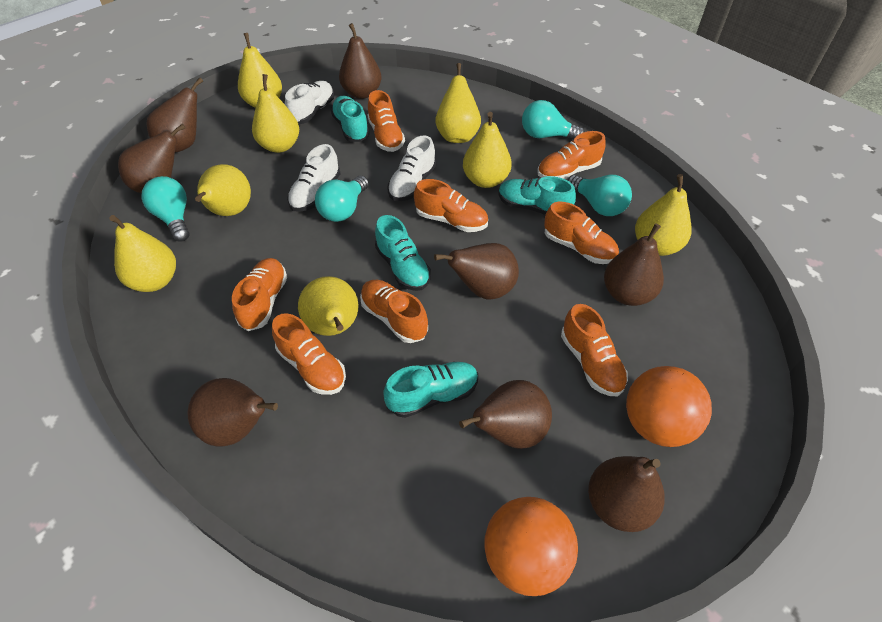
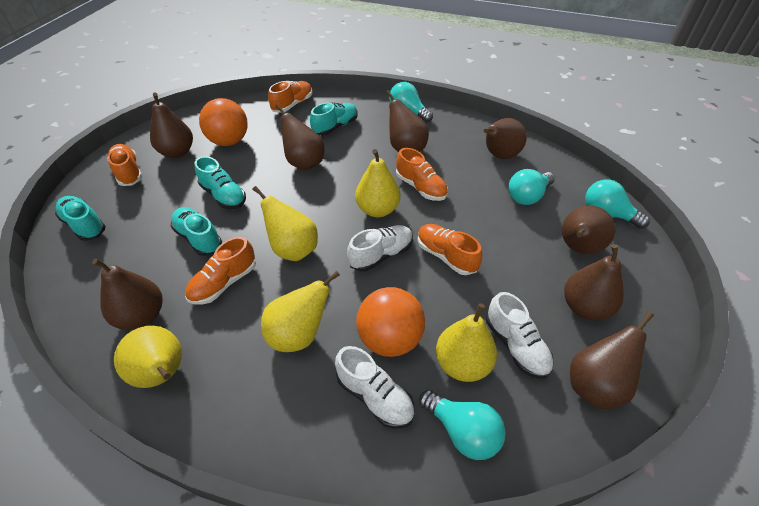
orange shoe: 8 -> 5
yellow pear: 8 -> 5

